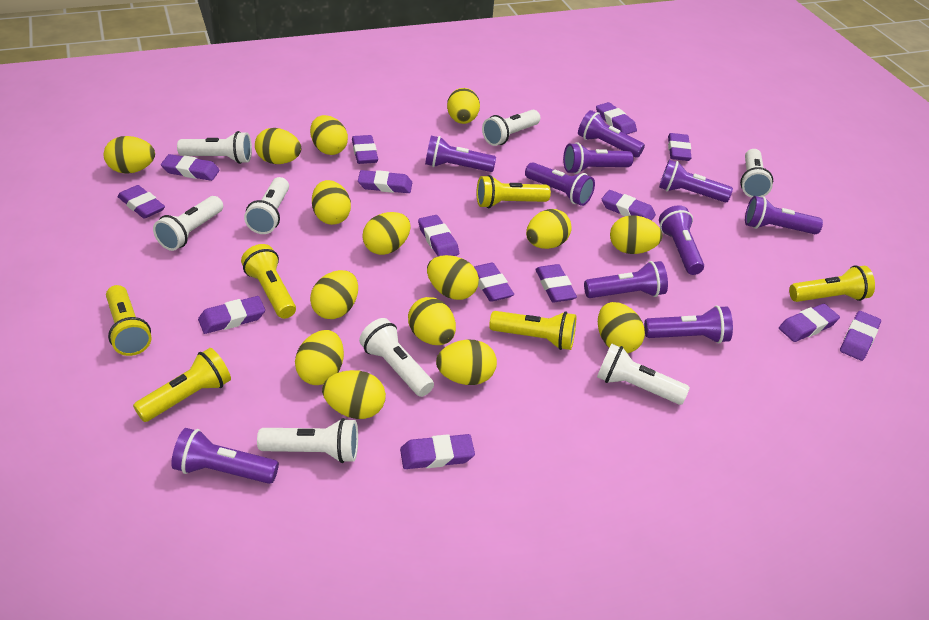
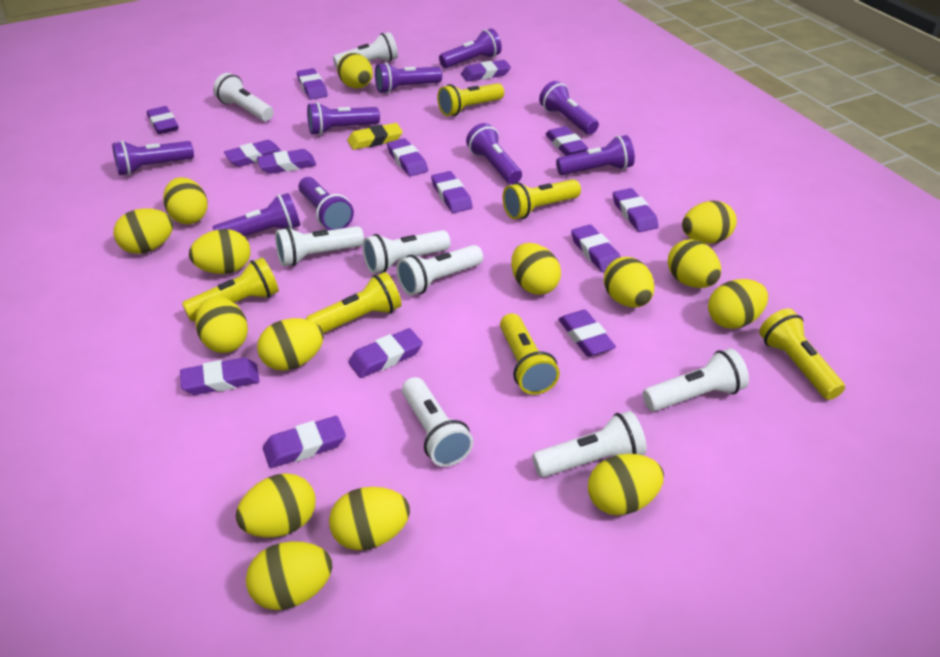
purple flashlight: 10 -> 9
yellow eraser: 0 -> 1

